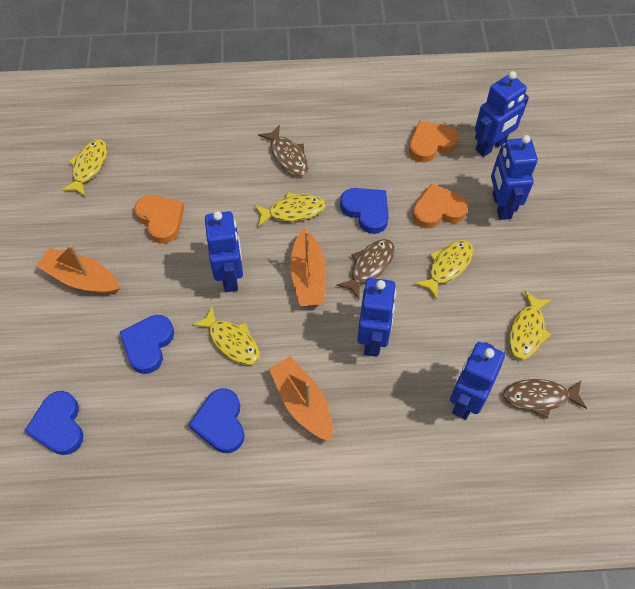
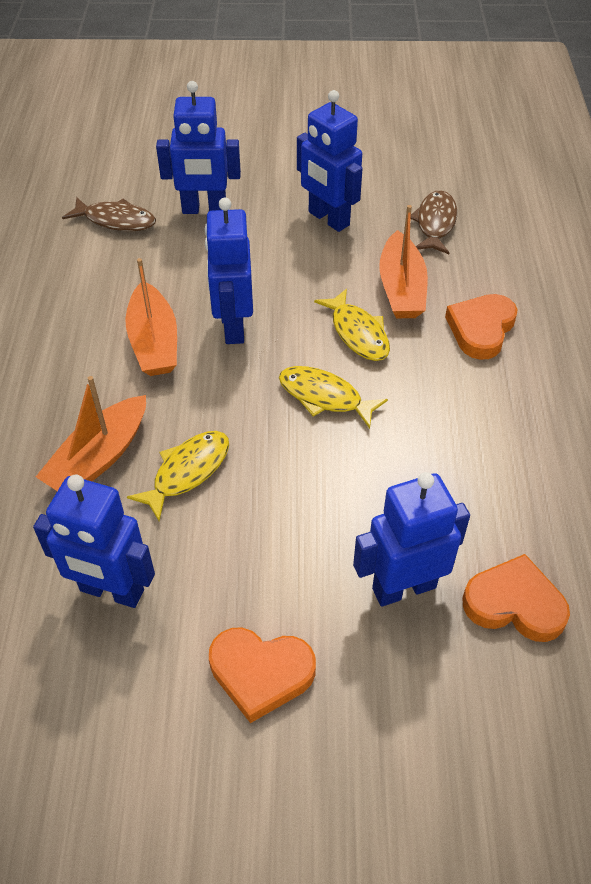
blue heart: 4 -> 0
brown fish: 3 -> 2
yellow fish: 5 -> 3

